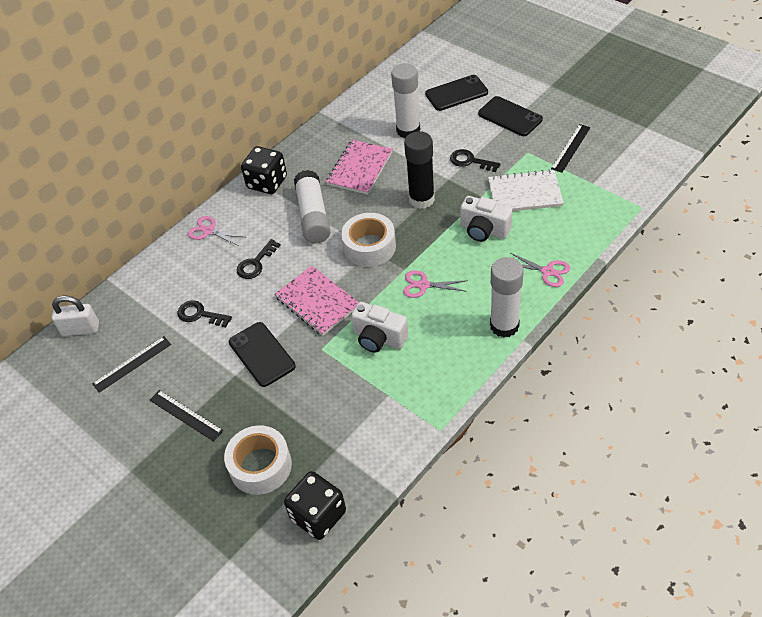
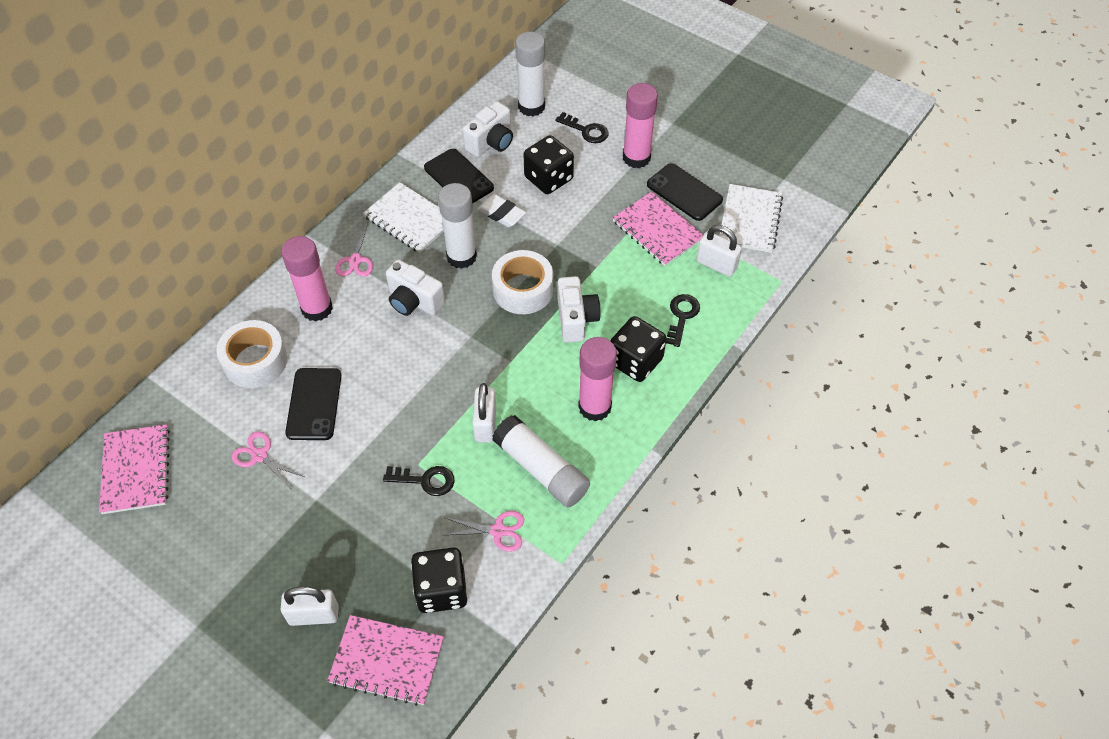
black dice: 2 -> 3
black glue stick: 1 -> 0
black ruler: 3 -> 0
pink glue stick: 0 -> 3
pink notebook: 2 -> 3
white camera: 2 -> 3
white eraser: 0 -> 1
white notebook: 1 -> 2
white padlock: 1 -> 3

